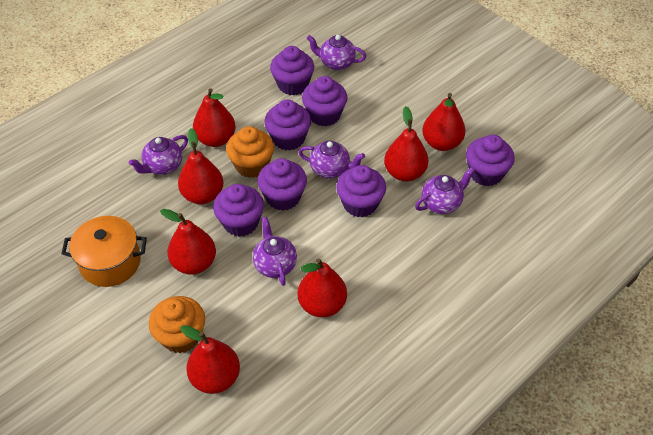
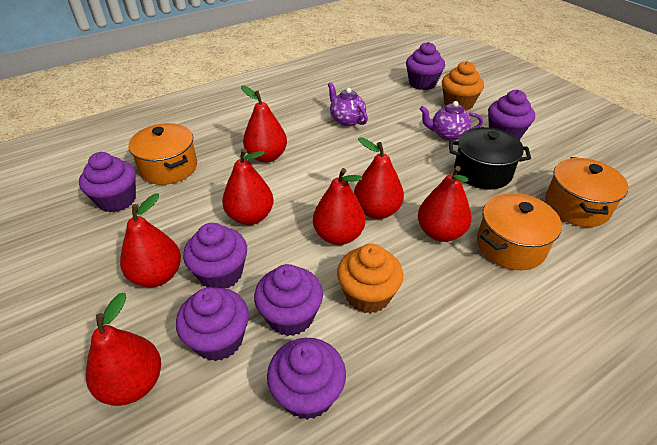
black pot: 0 -> 1
orange pot: 1 -> 3
purple teapot: 5 -> 2

